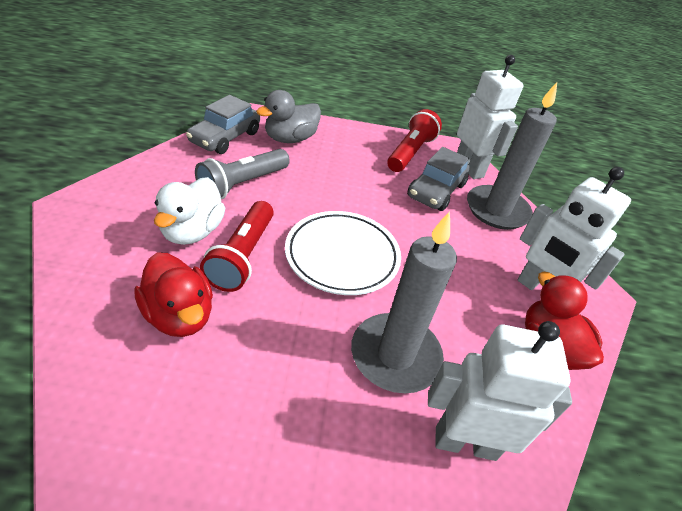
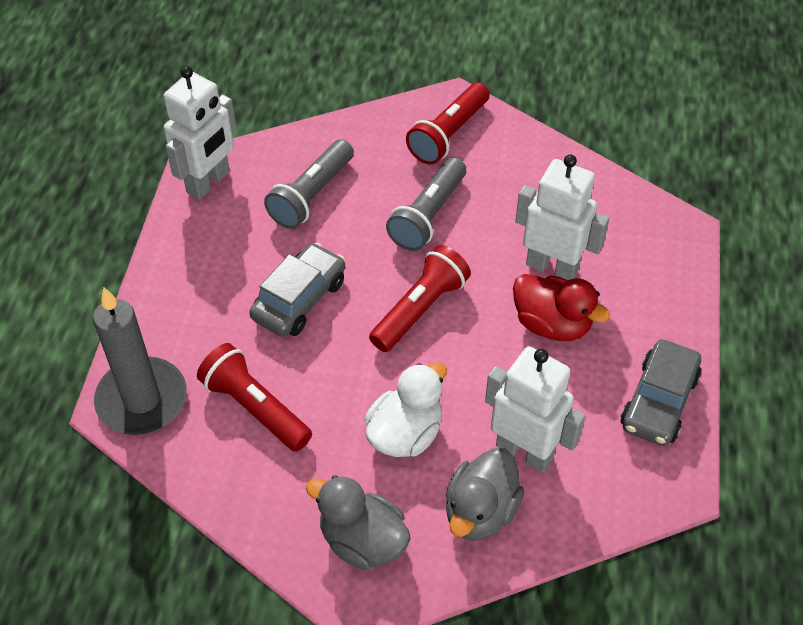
grey candle: 2 -> 1
grey duck: 1 -> 2
grey flashlight: 1 -> 2
red duck: 2 -> 1
red flashlight: 2 -> 3
white plate: 1 -> 0

